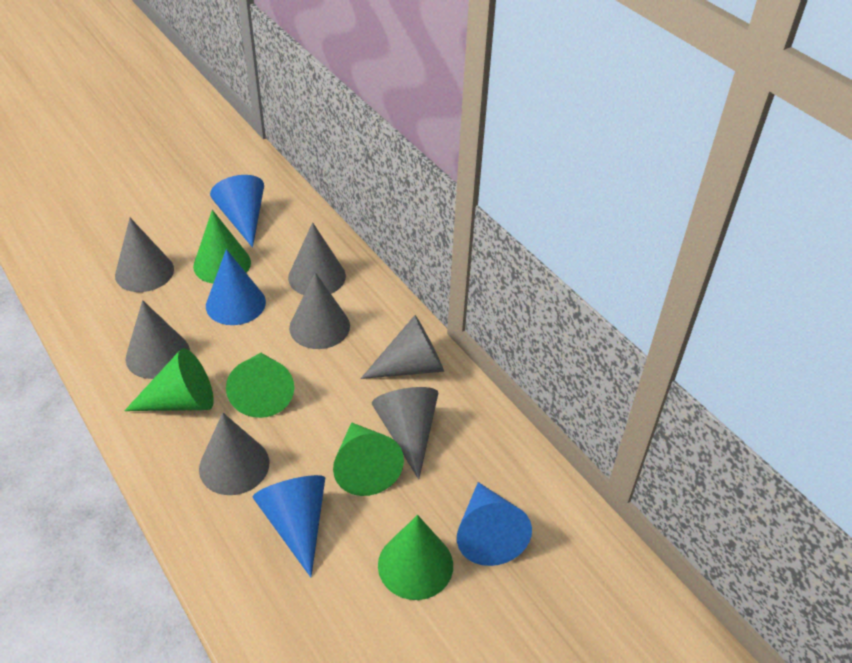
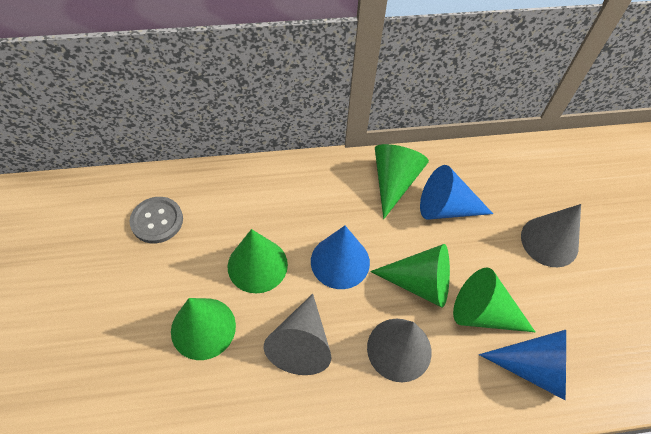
blue cone: 4 -> 3
grey button: 0 -> 1
grey cone: 7 -> 3

